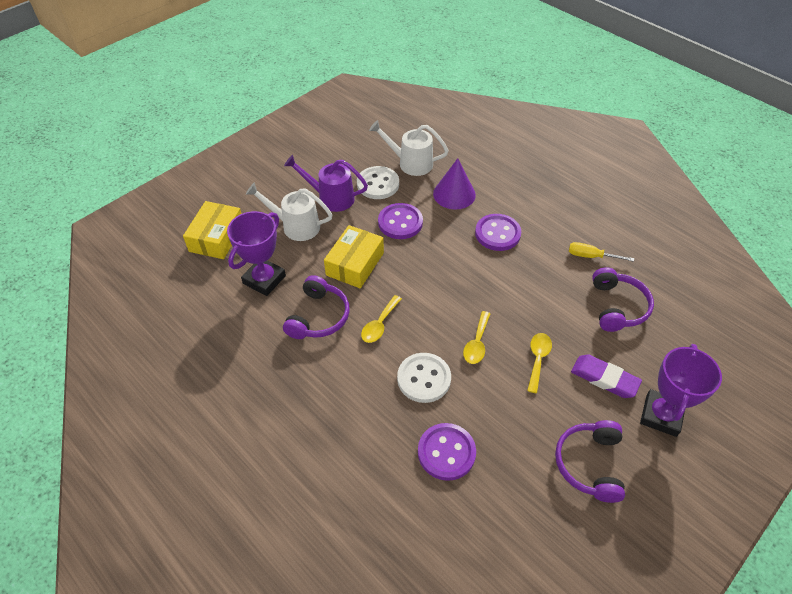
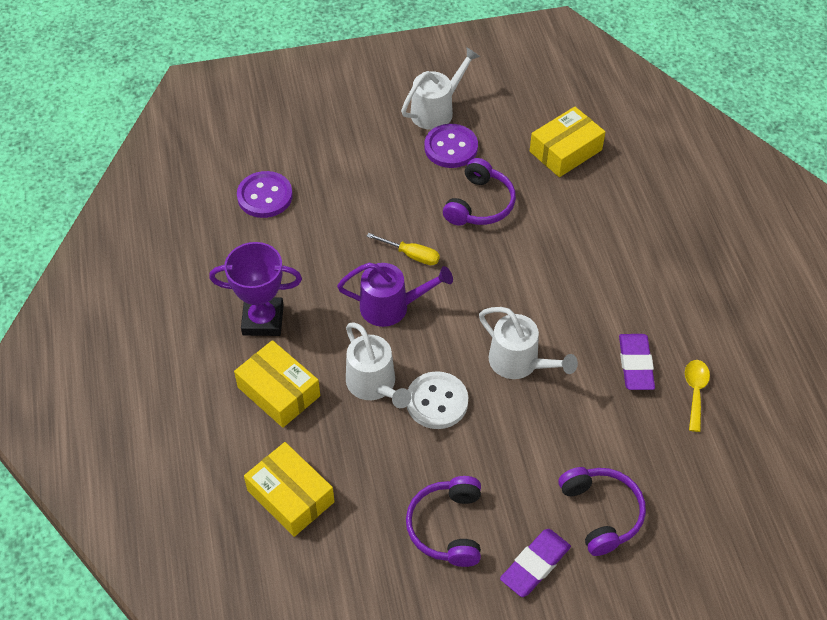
purple button: 3 -> 2
purple cone: 1 -> 0
purple eraser: 1 -> 2
purple trophy: 2 -> 1
white button: 2 -> 1
white watering can: 2 -> 3
yellow box: 2 -> 3
yellow spoon: 3 -> 1

